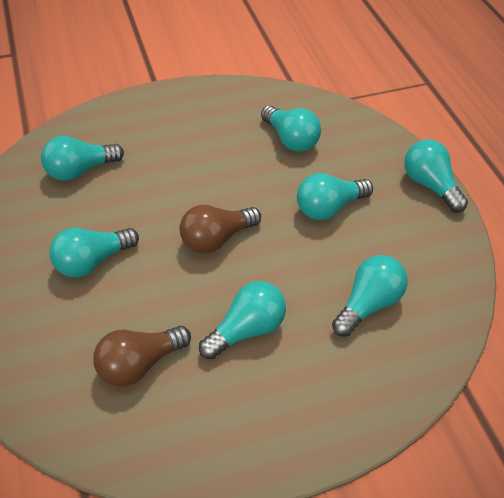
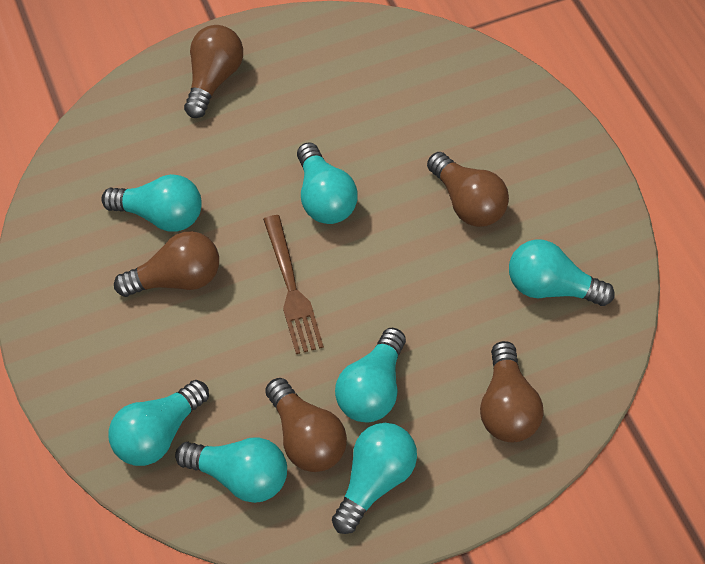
brown fork: 0 -> 1
brown light bulb: 2 -> 5

